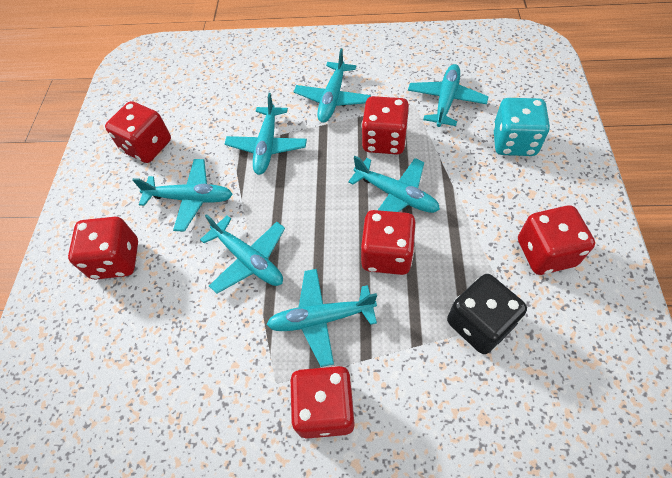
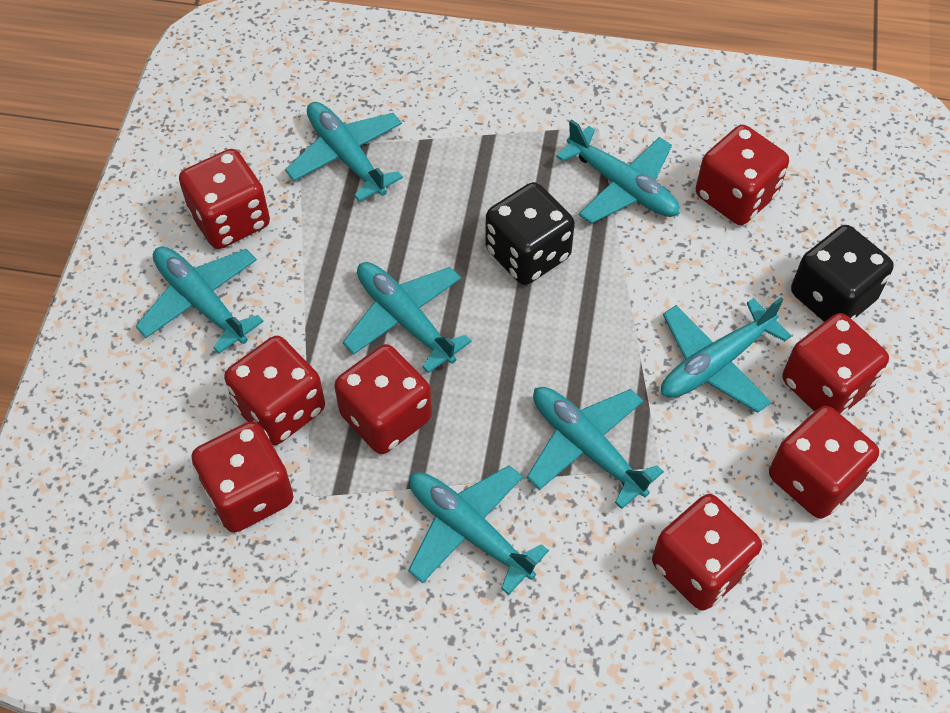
black dice: 1 -> 2
red dice: 6 -> 8
turquoise dice: 1 -> 0

